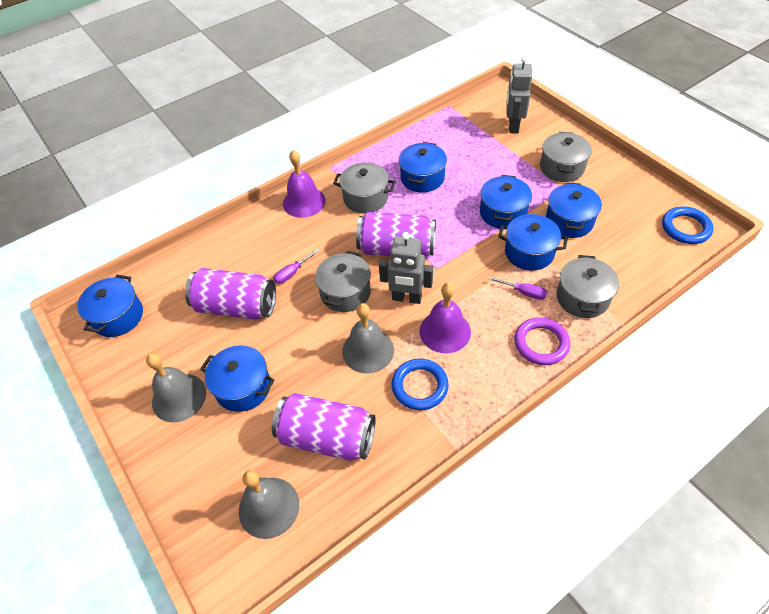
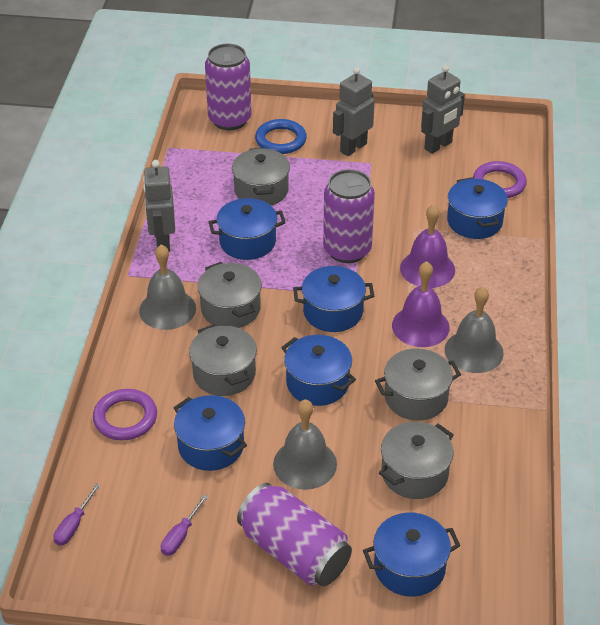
blue ring: 2 -> 1
grey pot: 4 -> 5
grey robot: 2 -> 3
purple ring: 1 -> 2

